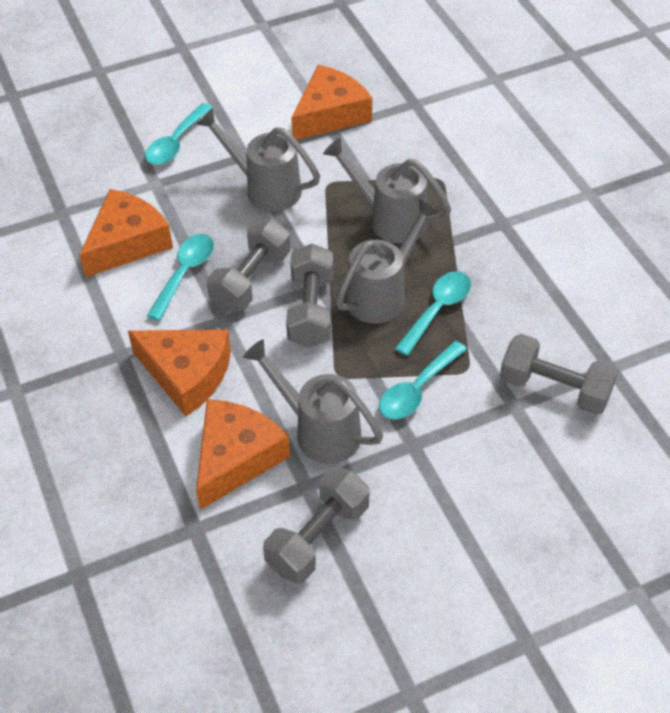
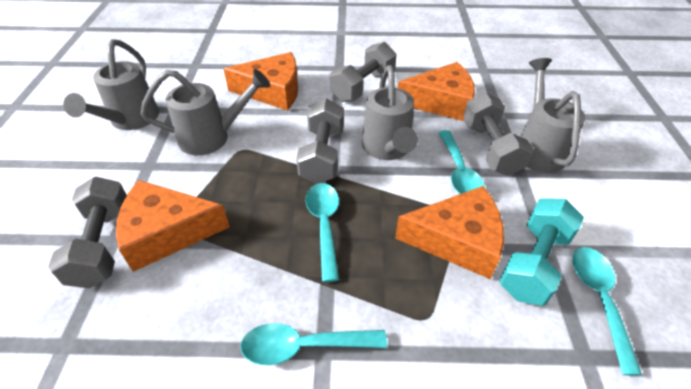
turquoise dumbbell: 0 -> 1

